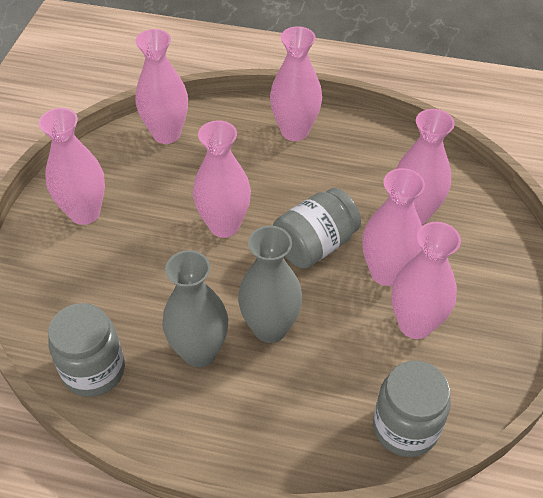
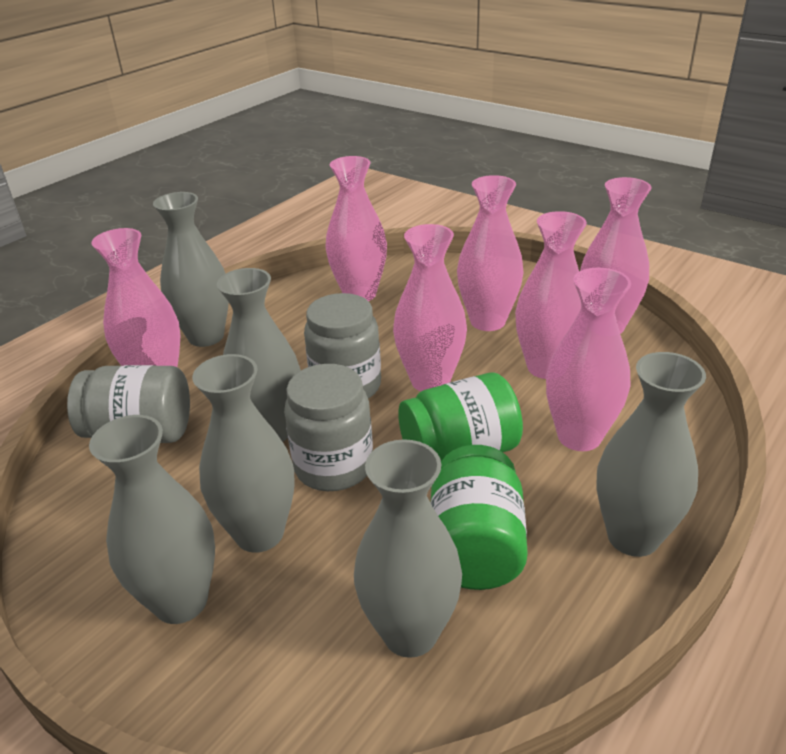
green jar: 0 -> 2
grey vase: 2 -> 6

